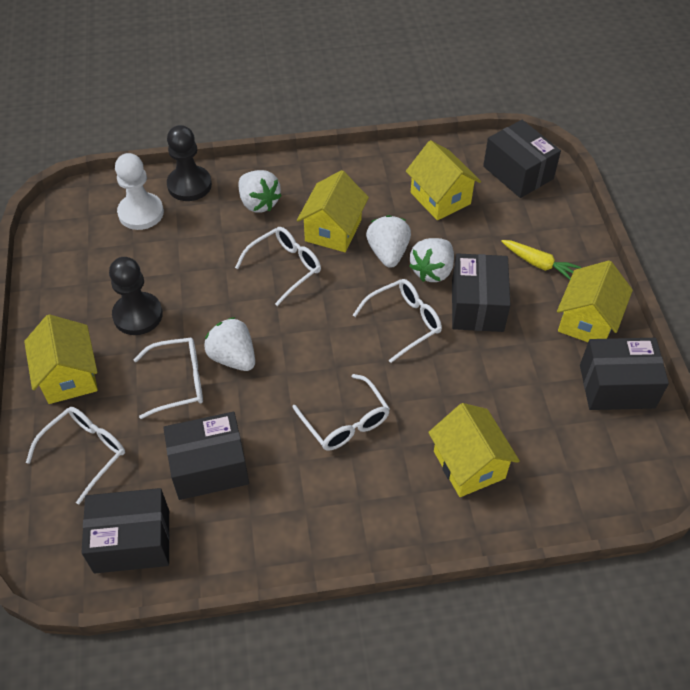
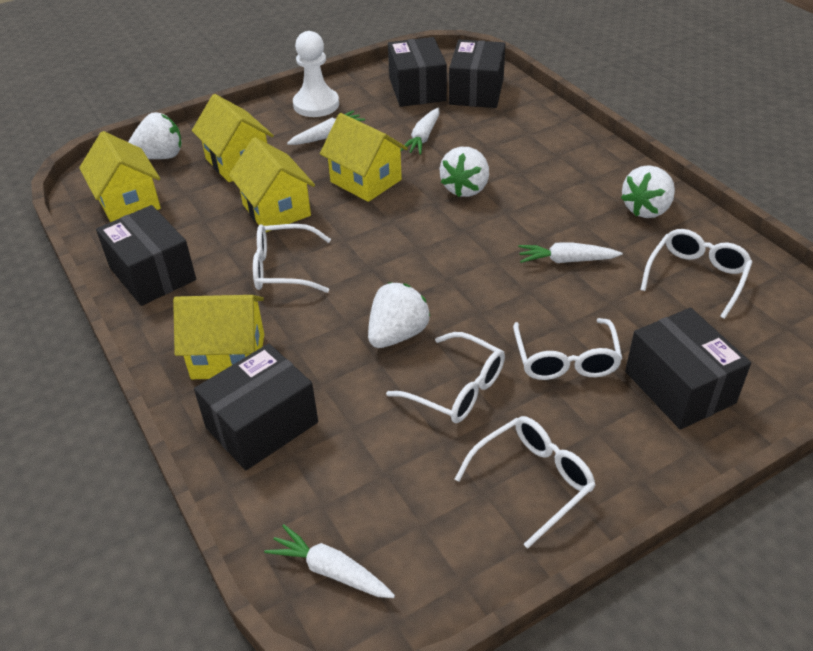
black pawn: 2 -> 0
white carrot: 0 -> 4
yellow carrot: 1 -> 0

